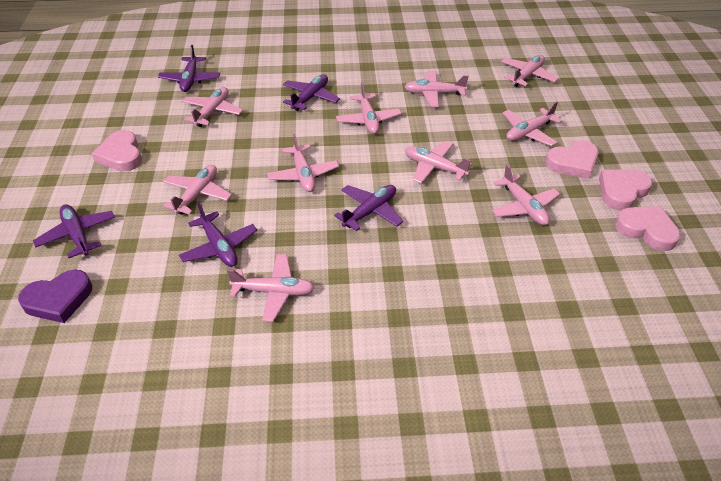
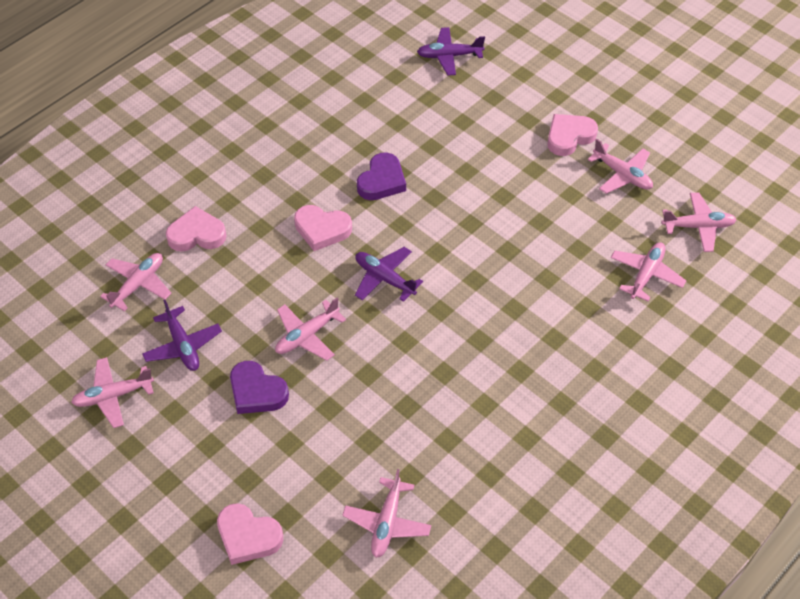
pink plane: 10 -> 7
purple heart: 1 -> 2
purple plane: 5 -> 3

